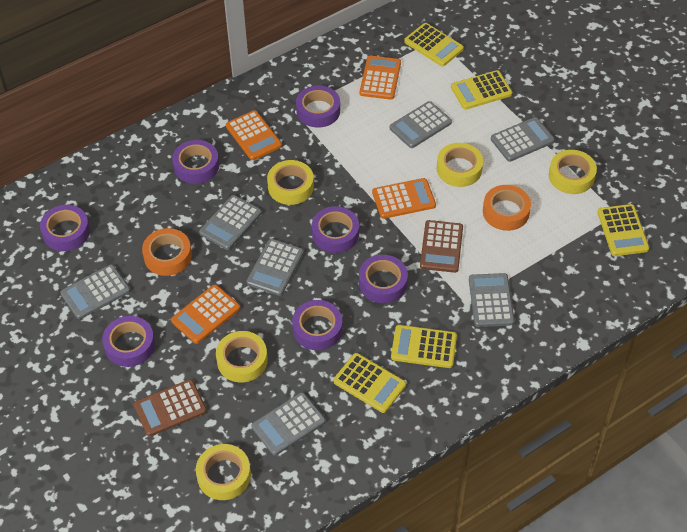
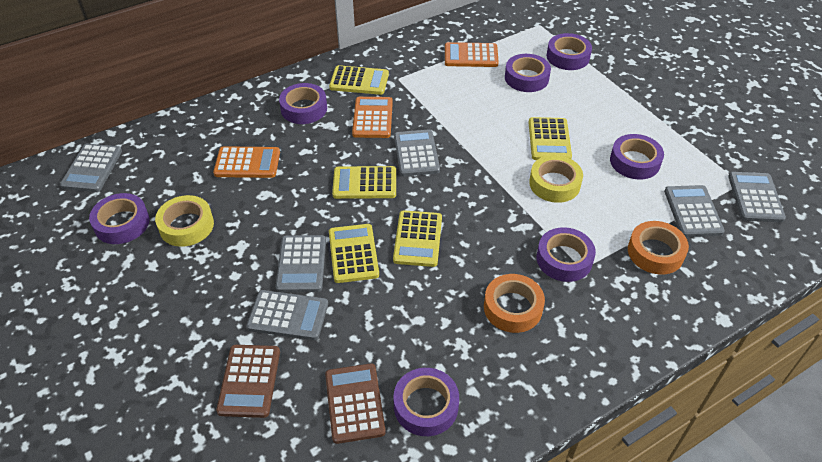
grey calculator: 7 -> 6
orange calculator: 4 -> 3
yellow tape: 5 -> 2

